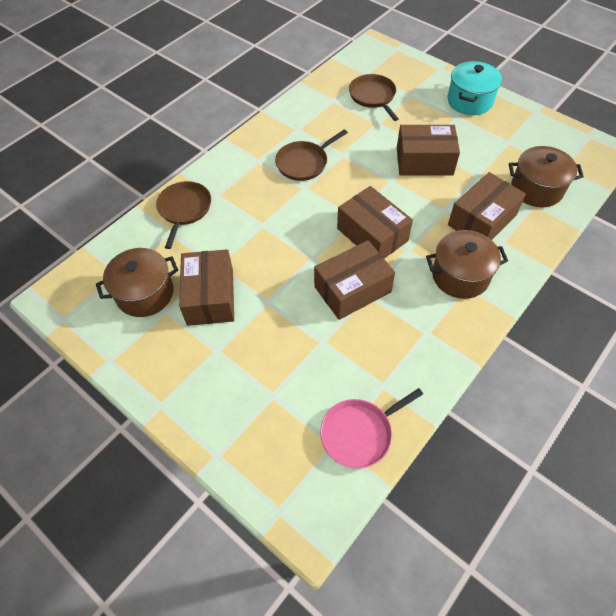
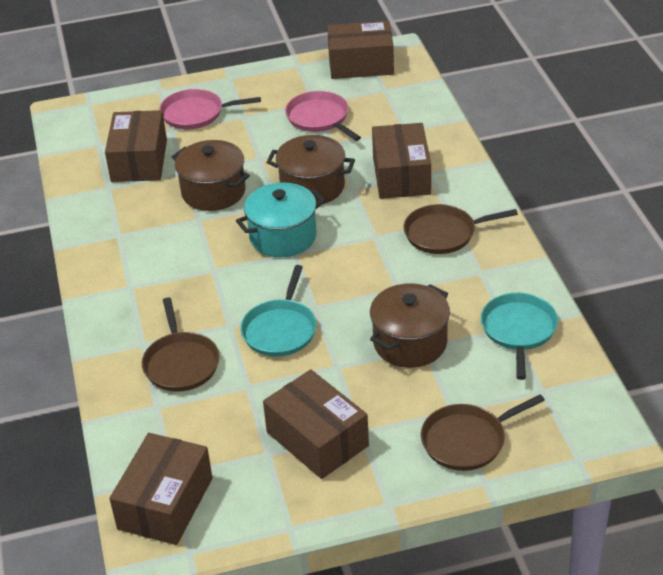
pink pan: 1 -> 2
turquoise pan: 0 -> 2

